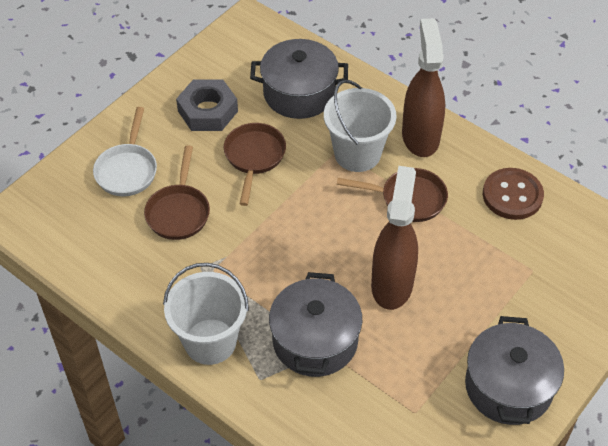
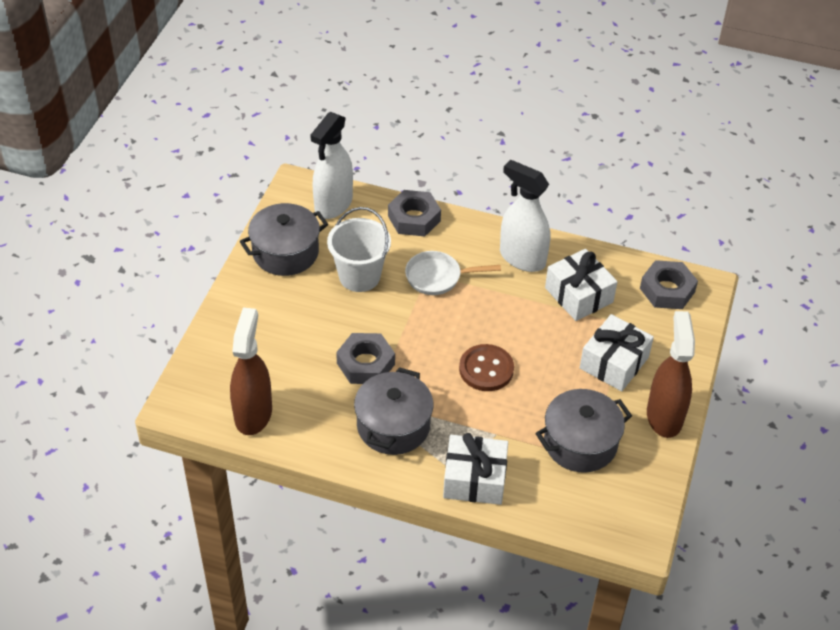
brown pan: 3 -> 0
grey nut: 1 -> 3
white bucket: 2 -> 1
white gift: 0 -> 3
white spray bottle: 0 -> 2

